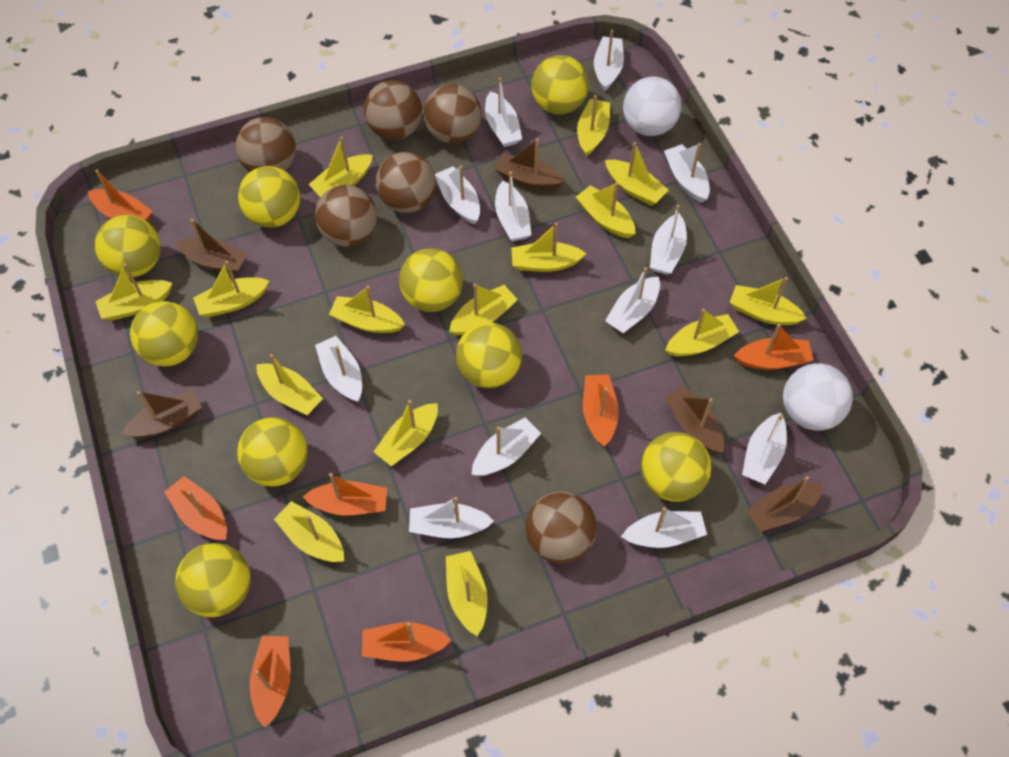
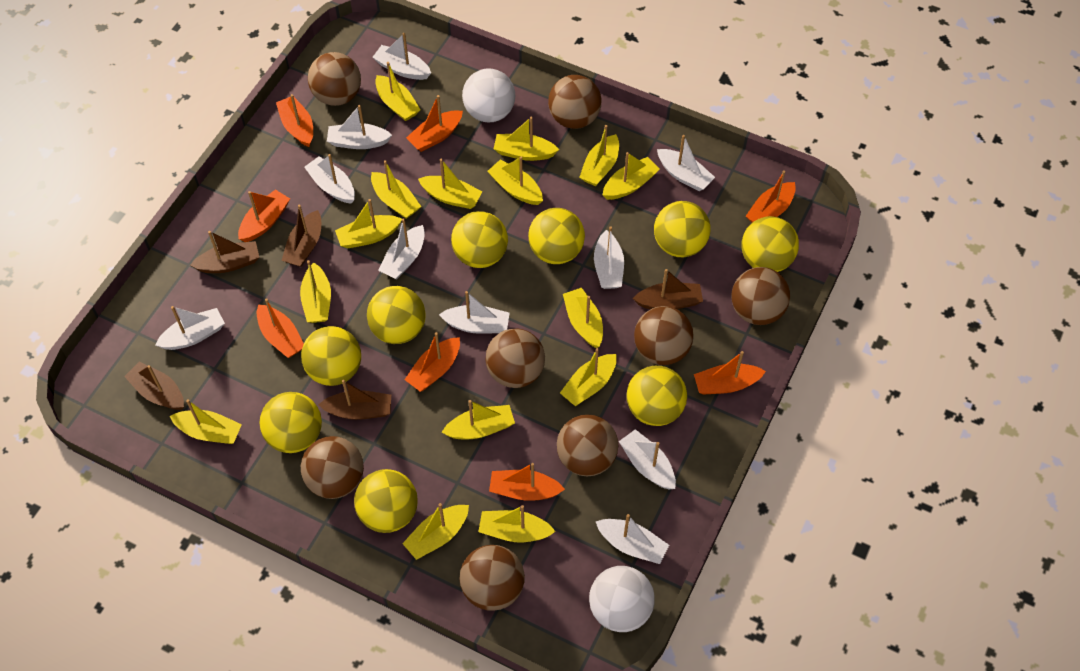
brown ball: 6 -> 8
orange boat: 7 -> 8
white boat: 12 -> 10

